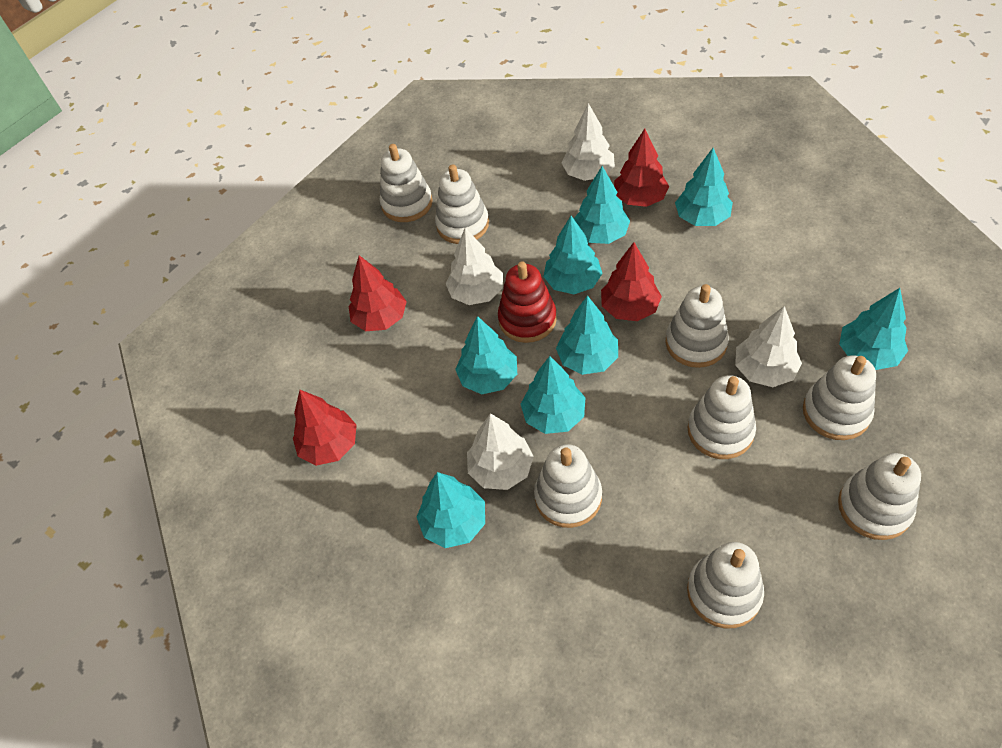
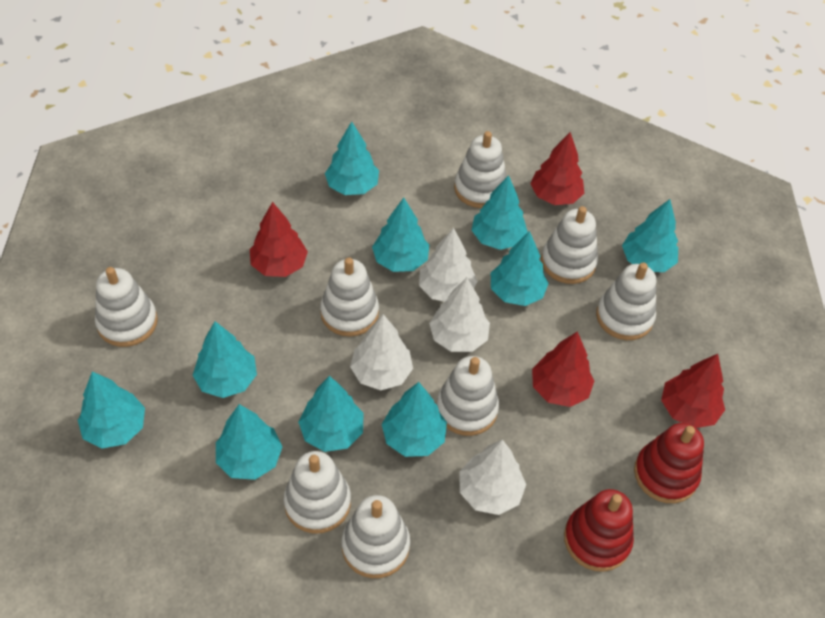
red stacking toy: 1 -> 2
turquoise tree: 8 -> 10

